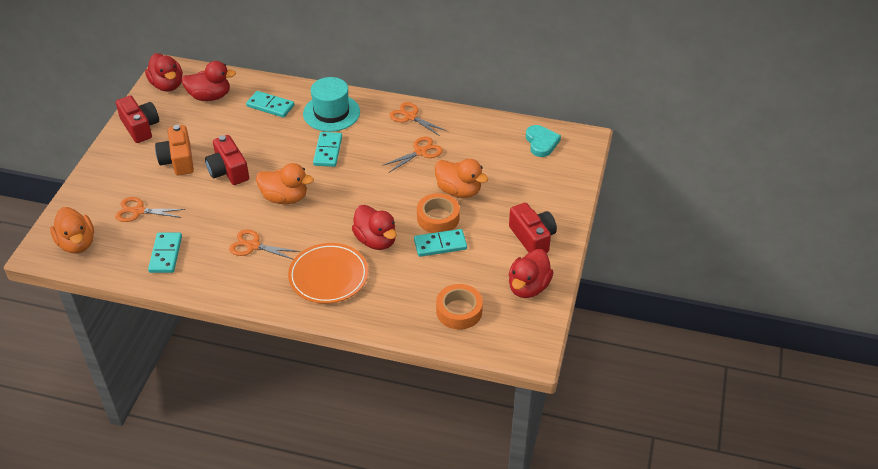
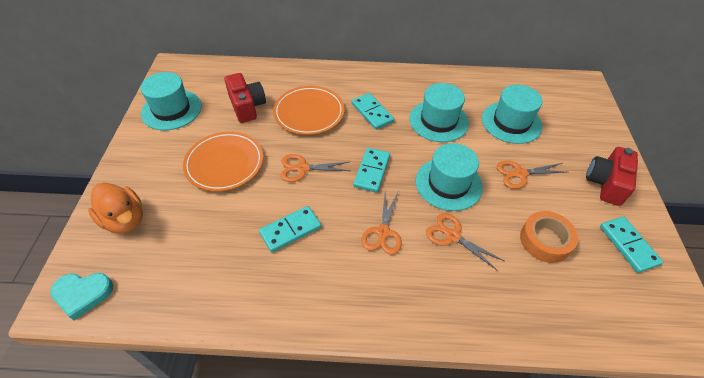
orange camera: 1 -> 0
orange duck: 3 -> 1
orange plate: 1 -> 2
orange tape: 2 -> 1
red camera: 3 -> 2
red duck: 4 -> 0
turquoise hat: 1 -> 4

